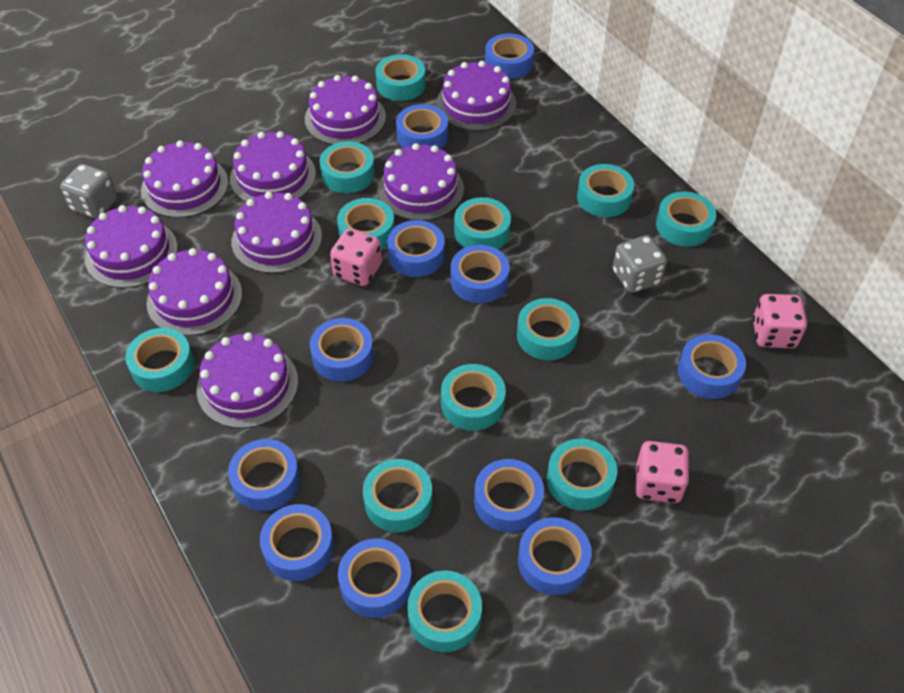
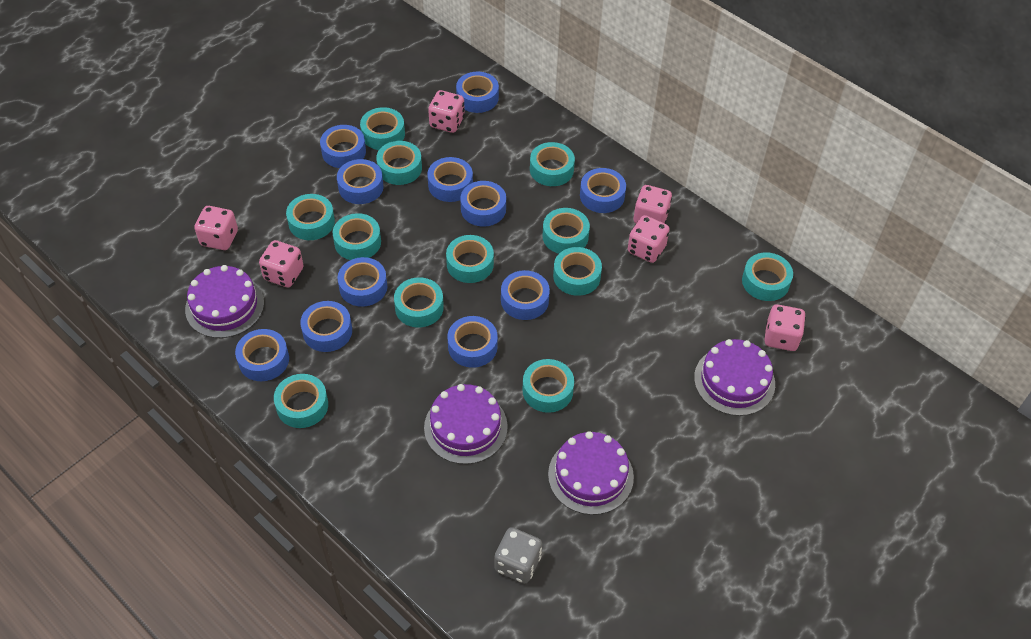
grey dice: 2 -> 1
pink dice: 3 -> 6
purple cake: 9 -> 4

